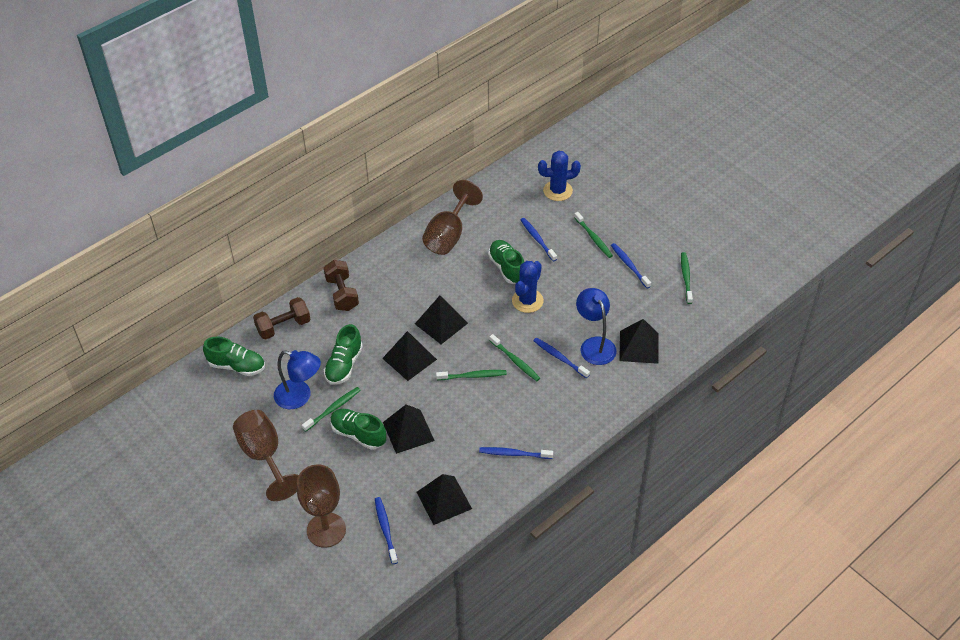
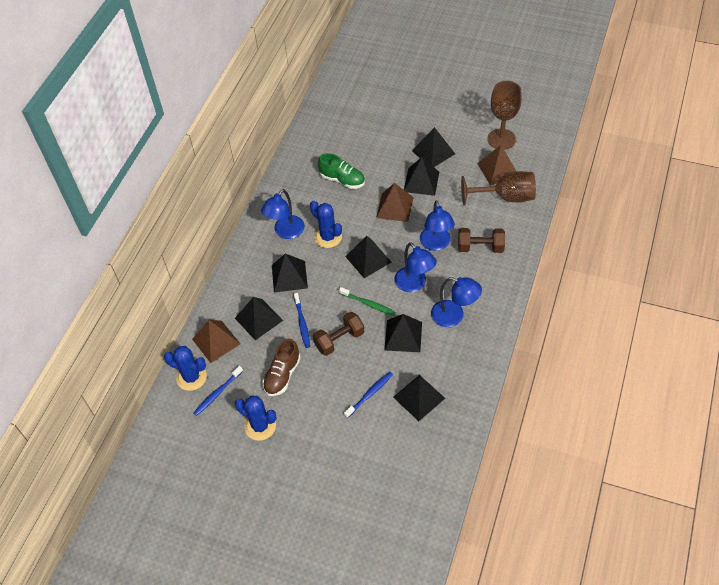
black pyramid: 5 -> 7
blue cactus: 2 -> 3
blue lamp: 2 -> 4
blue toothbrush: 5 -> 3
brown goblet: 3 -> 2
brown pyramid: 0 -> 3
brown shoe: 0 -> 1
green shoe: 4 -> 1
green toothbrush: 5 -> 1

